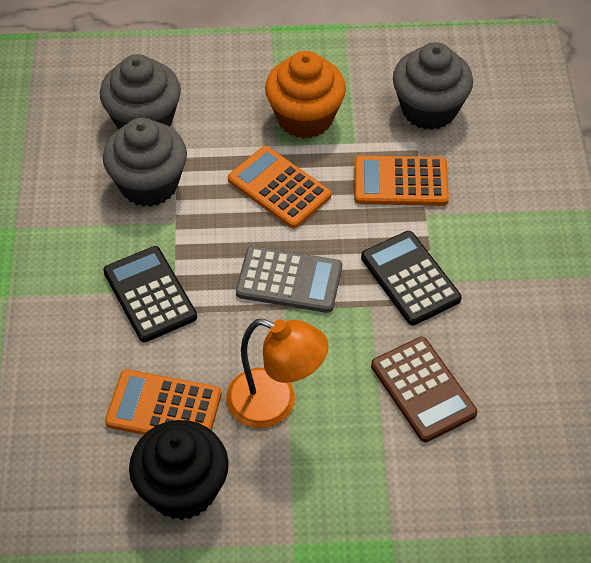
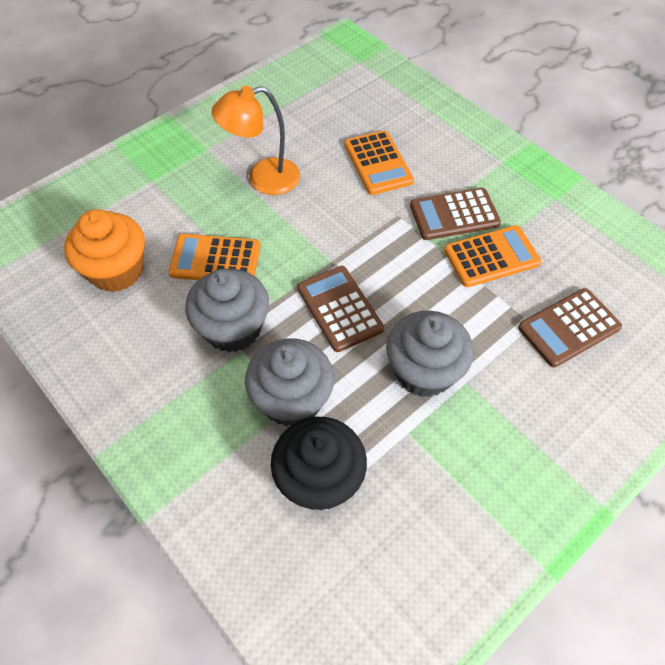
black calculator: 2 -> 0
brown calculator: 1 -> 3
grey calculator: 1 -> 0

